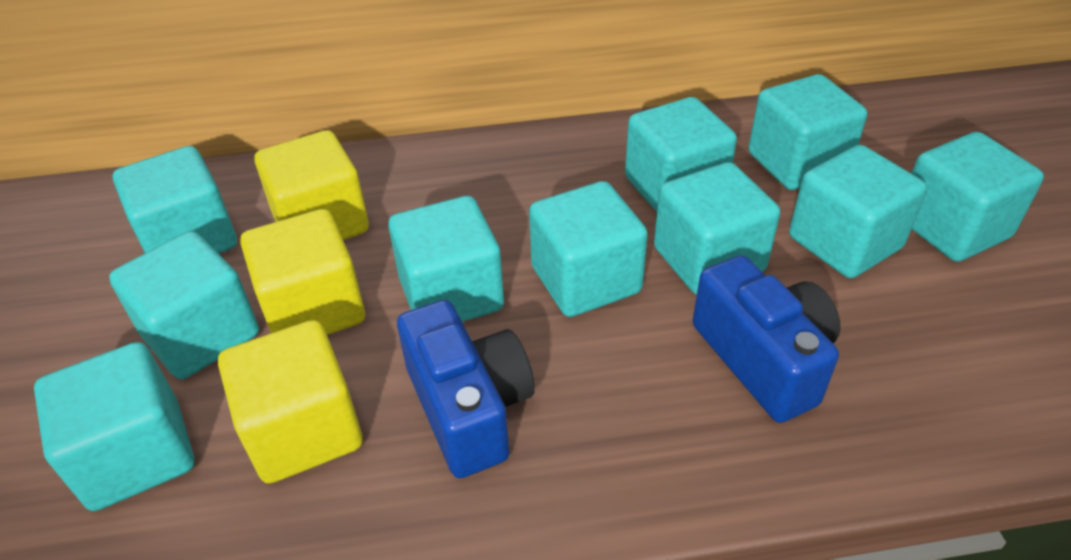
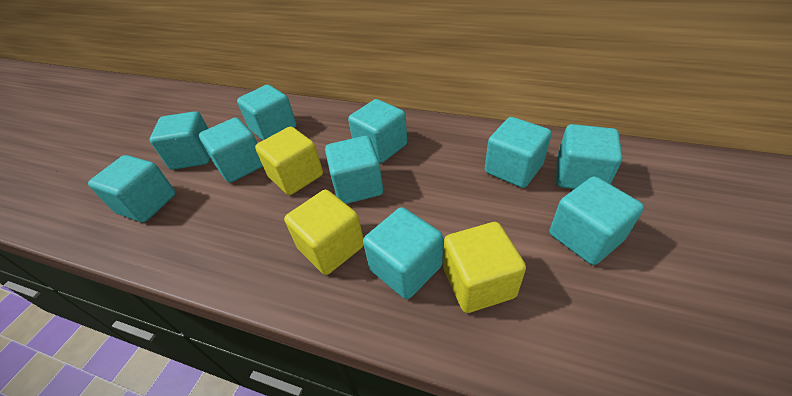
blue camera: 2 -> 0

